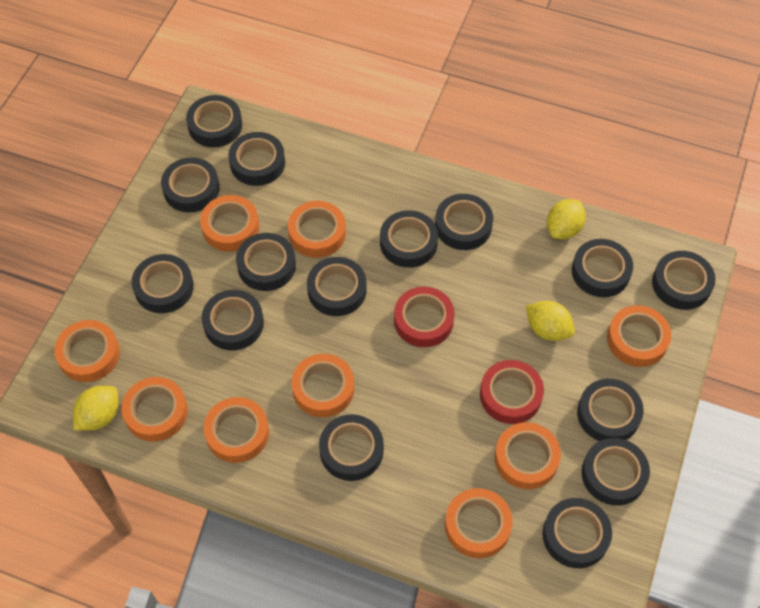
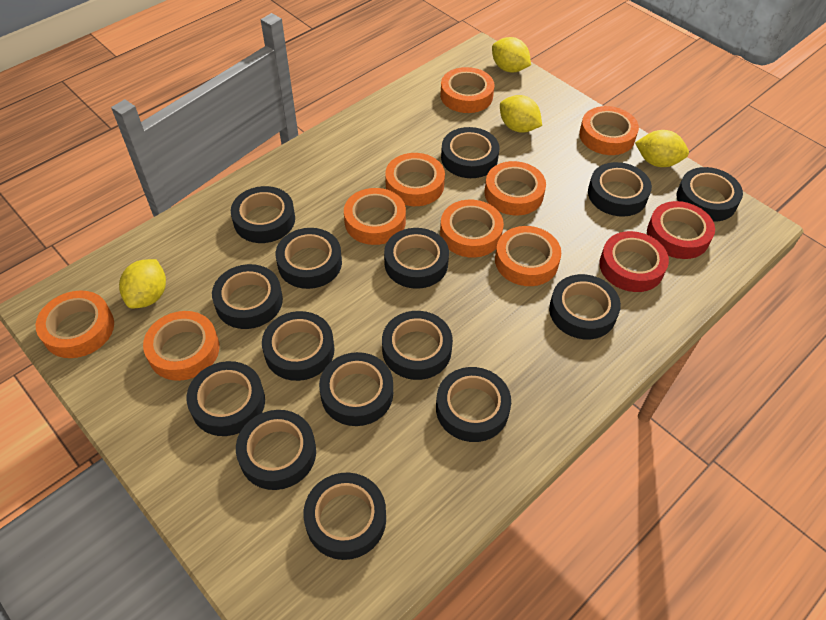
yellow lemon: 3 -> 4

